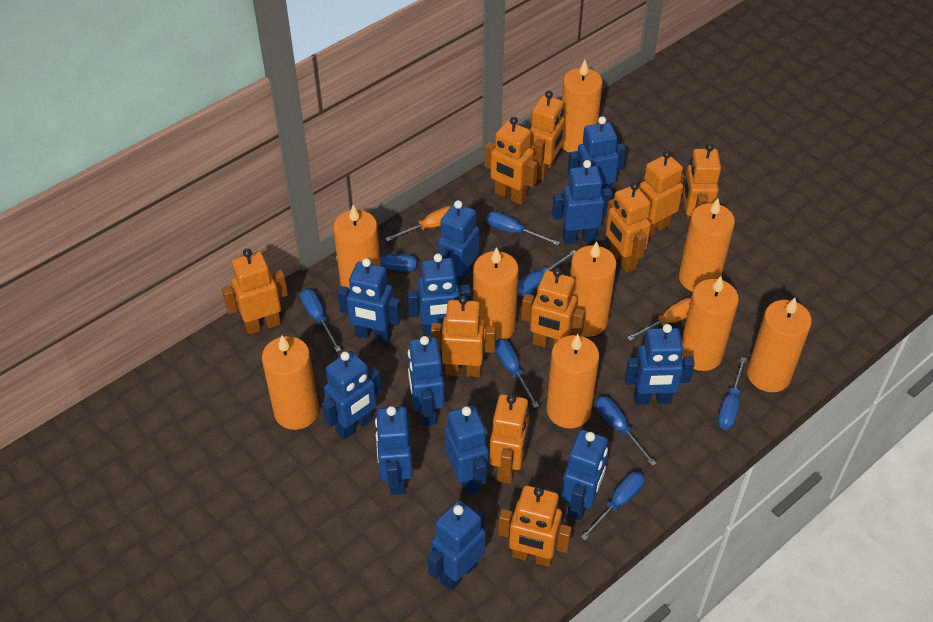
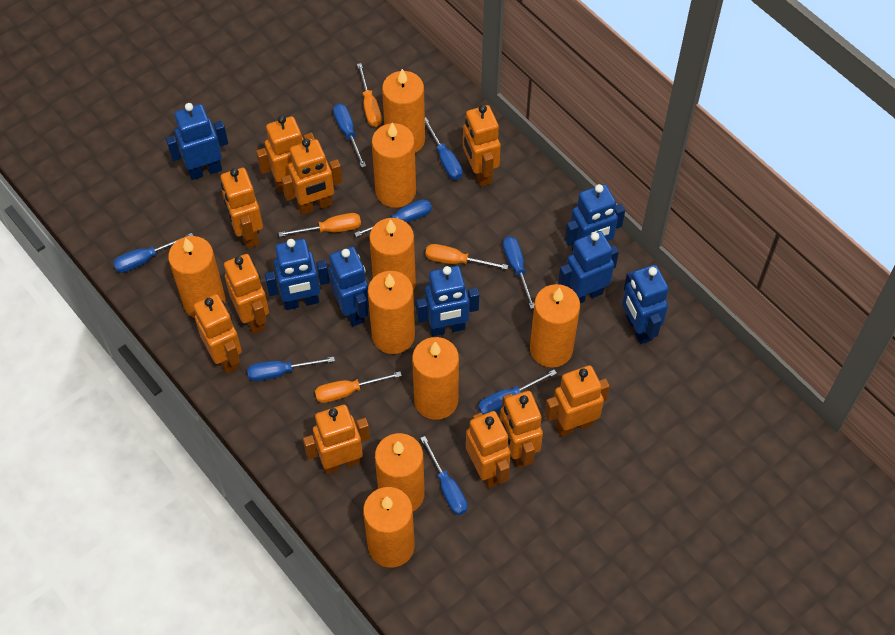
blue robot: 12 -> 7
orange screwdriver: 2 -> 4

